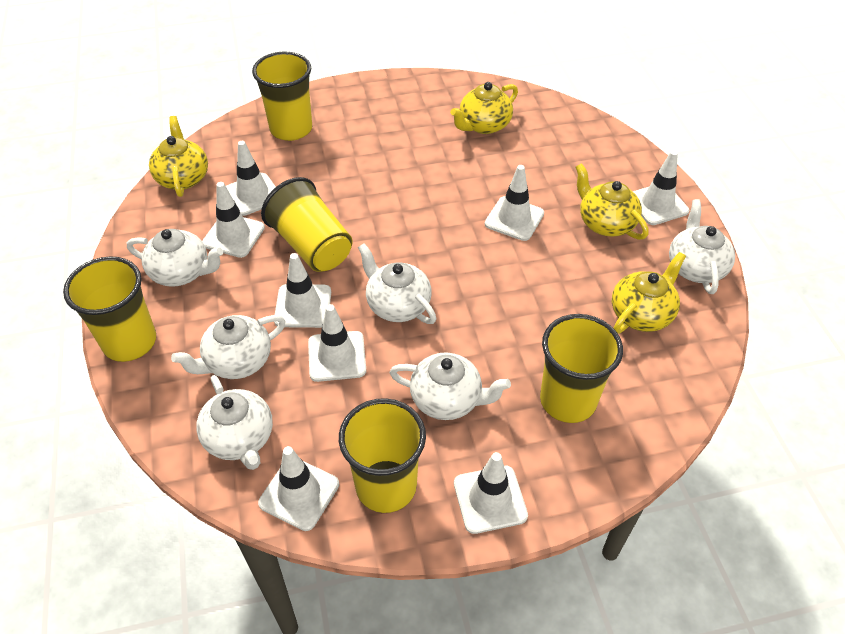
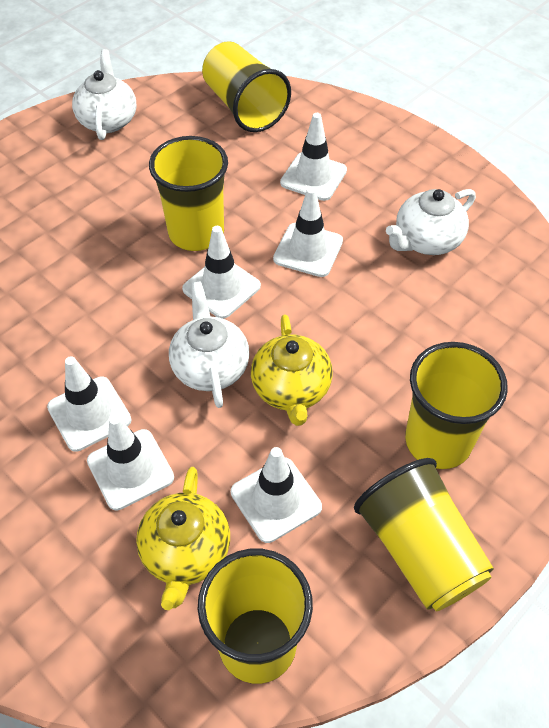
white teapot: 6 -> 3
white traffic cone: 8 -> 6
yellow teapot: 4 -> 2

